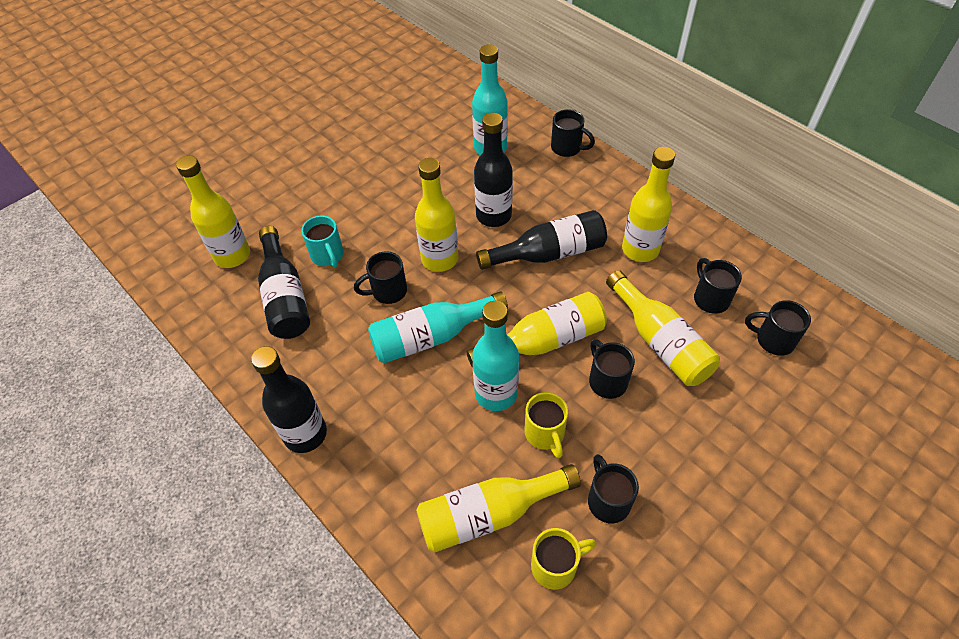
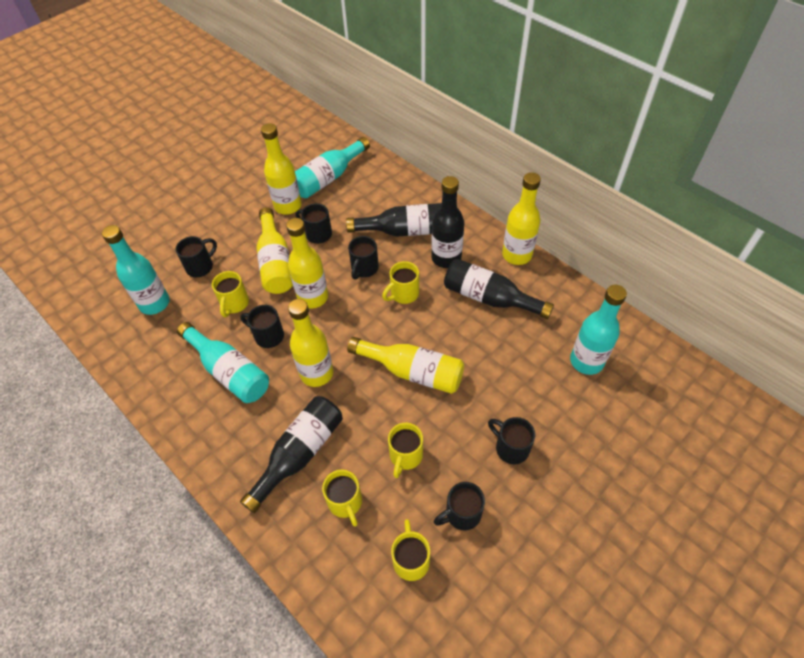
turquoise bottle: 3 -> 4
turquoise mug: 1 -> 0
yellow mug: 2 -> 5

